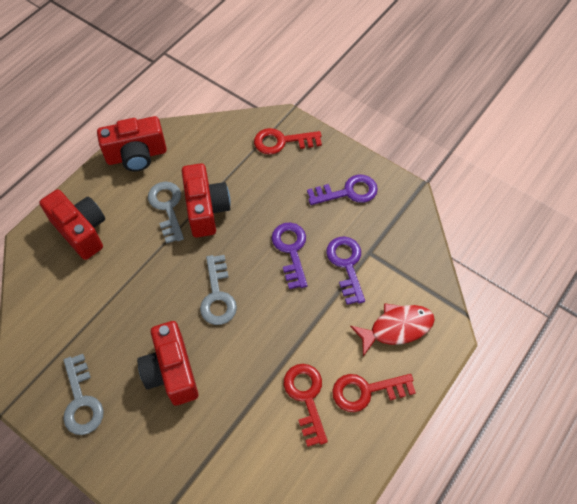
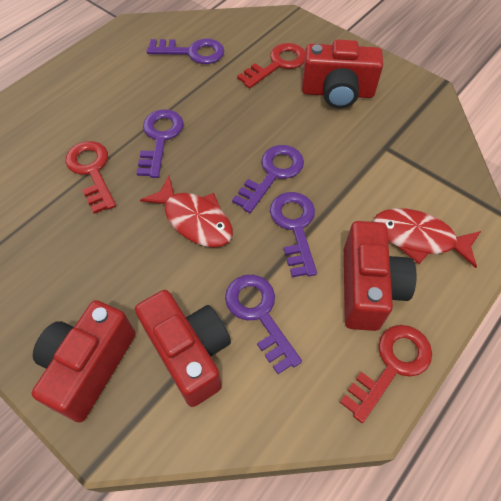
grey key: 3 -> 0
purple key: 3 -> 5
red fish: 1 -> 2

